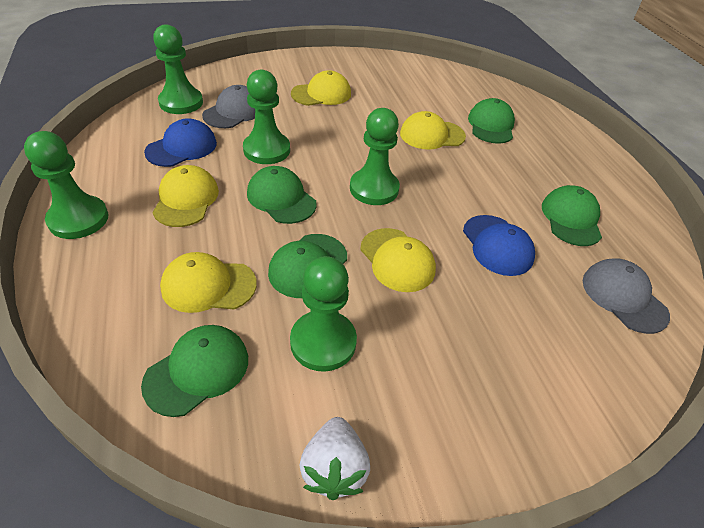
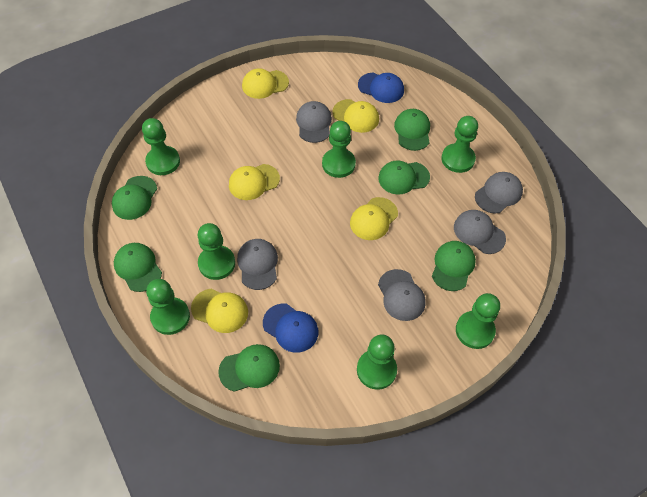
green cap: 5 -> 6
green pawn: 5 -> 7
grey cap: 2 -> 5
white strawberry: 1 -> 0

